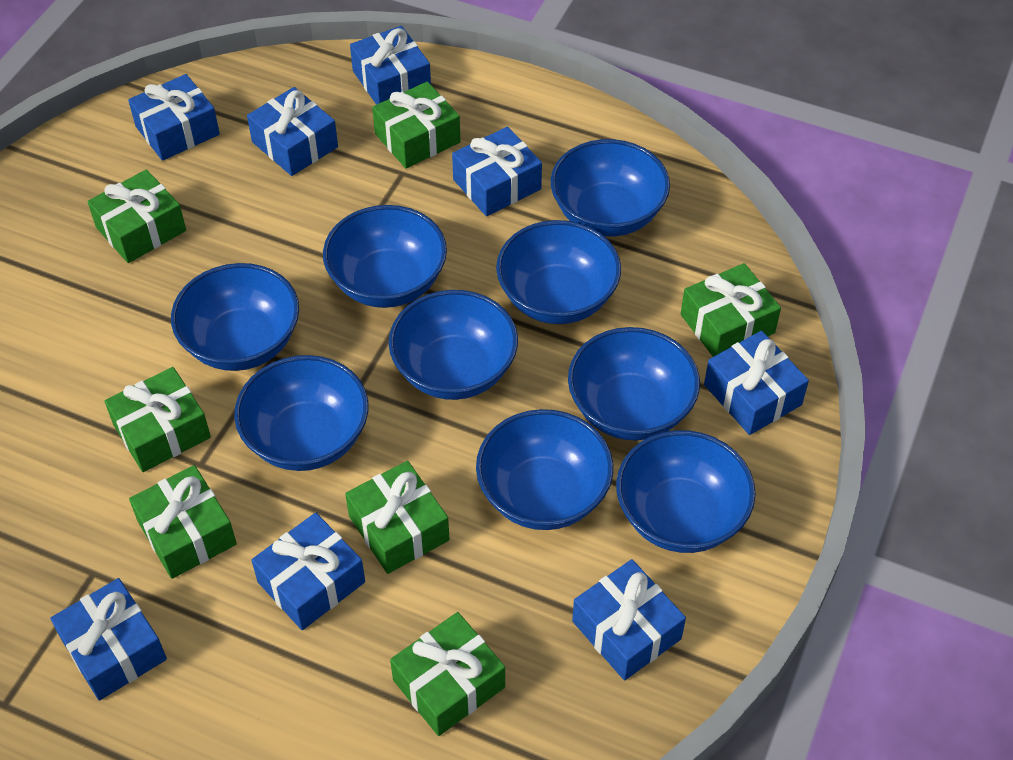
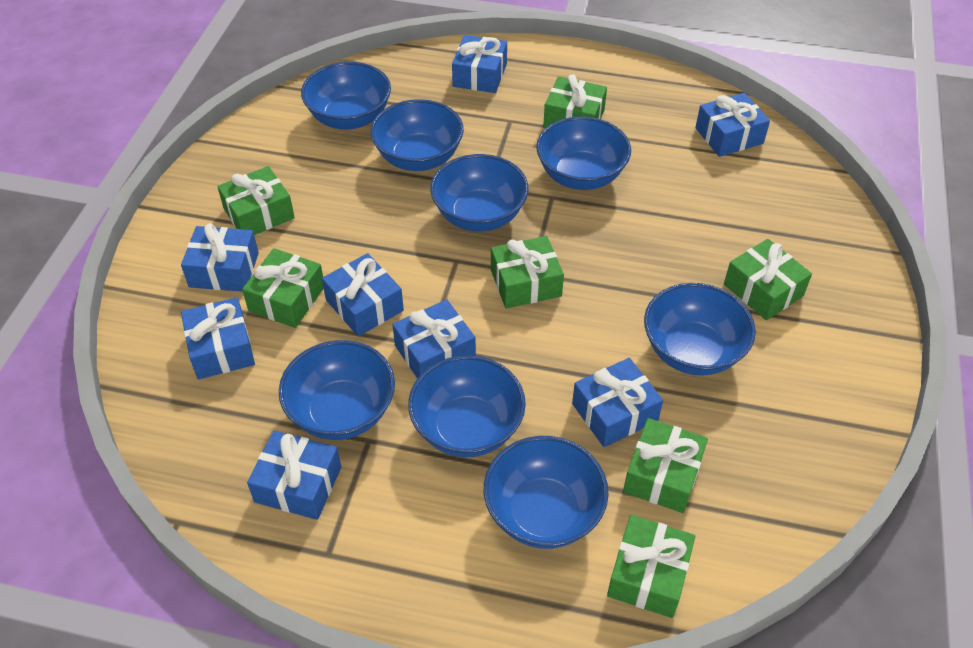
blue bowl: 9 -> 8

